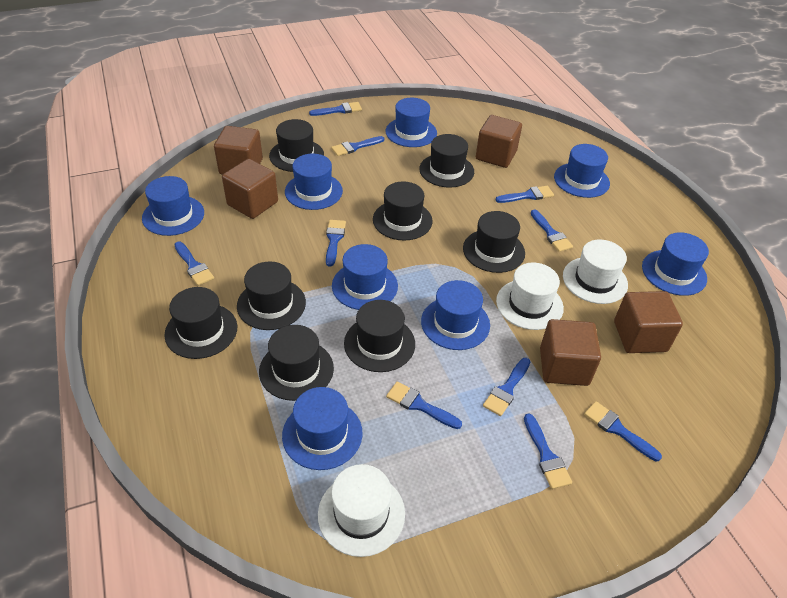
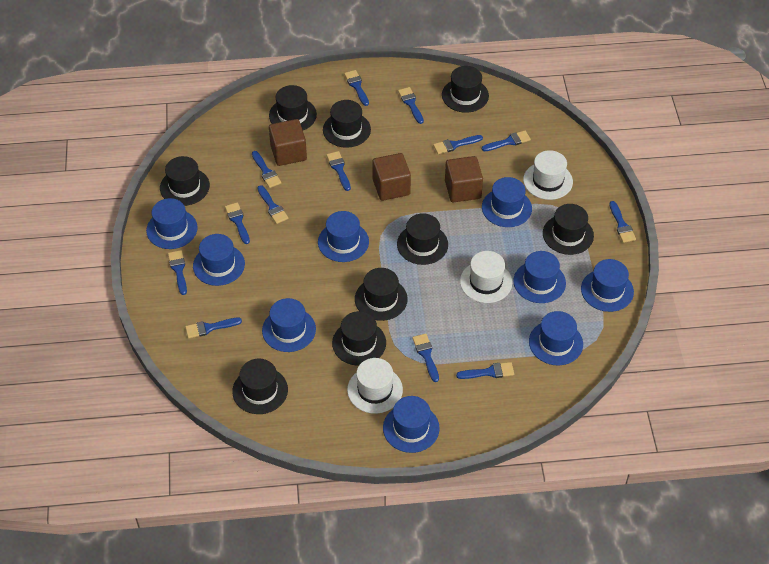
black hat: 8 -> 9
blue brush: 10 -> 13
blue hat: 8 -> 9
brown cube: 5 -> 3

